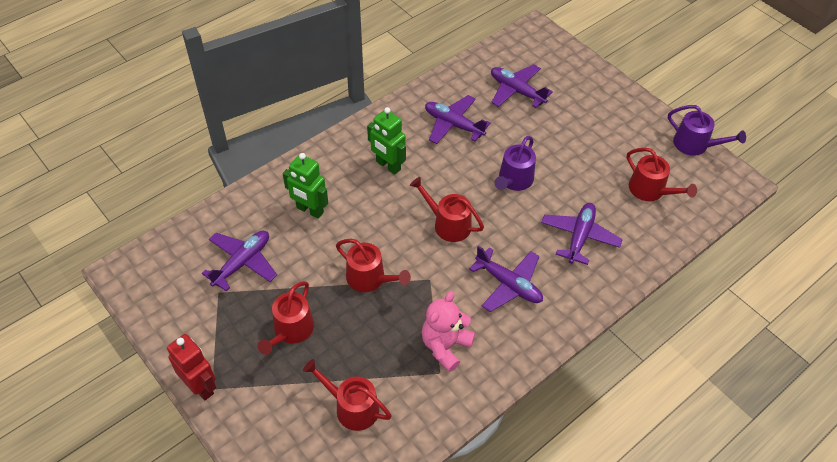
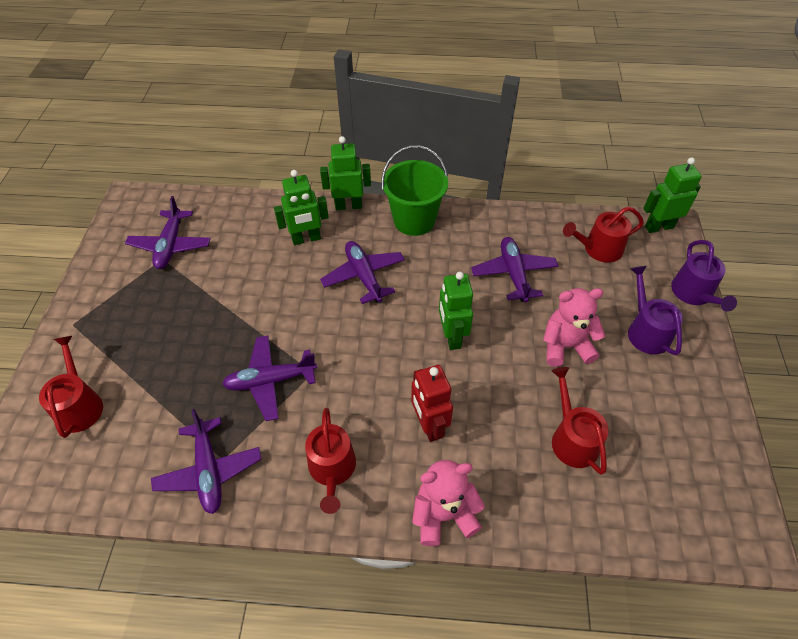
green bucket: 0 -> 1
green robot: 2 -> 4
pink teddy bear: 1 -> 2
red watering can: 5 -> 4

